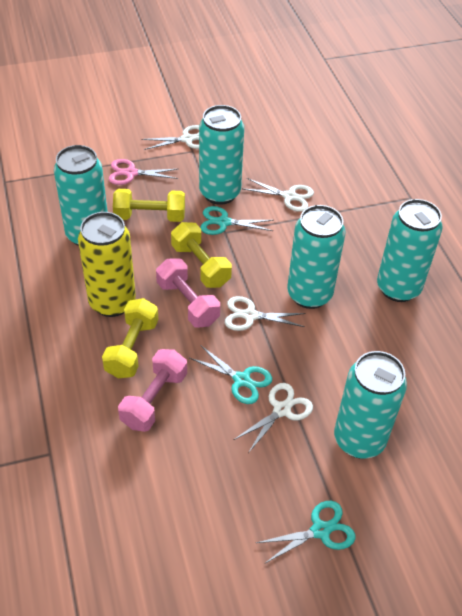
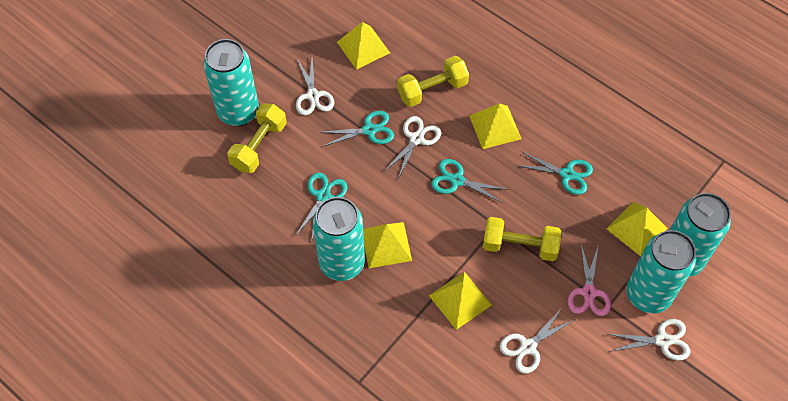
pink dumbbell: 2 -> 0
turquoise can: 5 -> 4
turquoise scissors: 3 -> 4
yellow can: 1 -> 0
yellow pyramid: 0 -> 5

